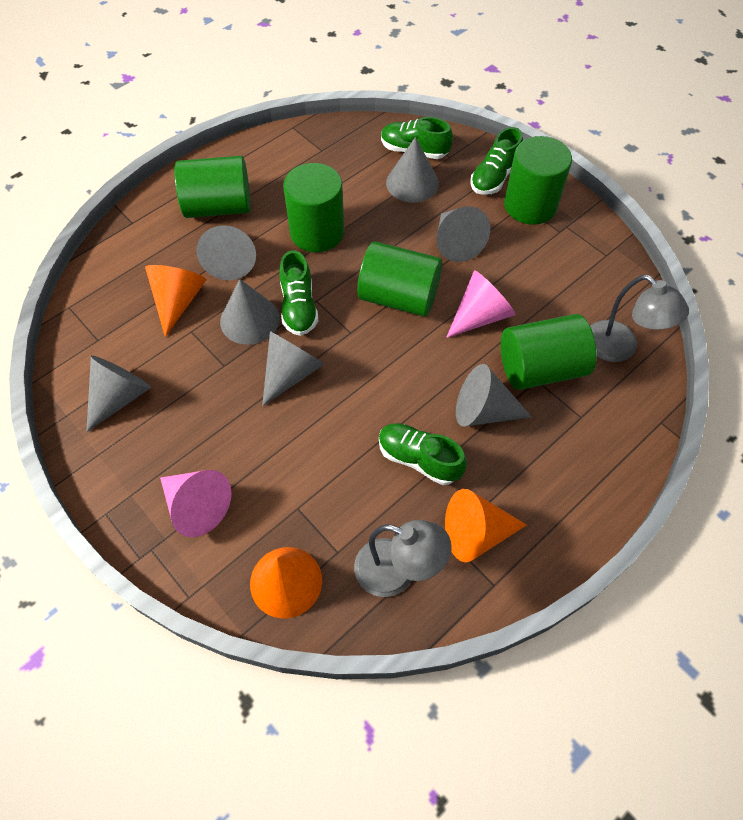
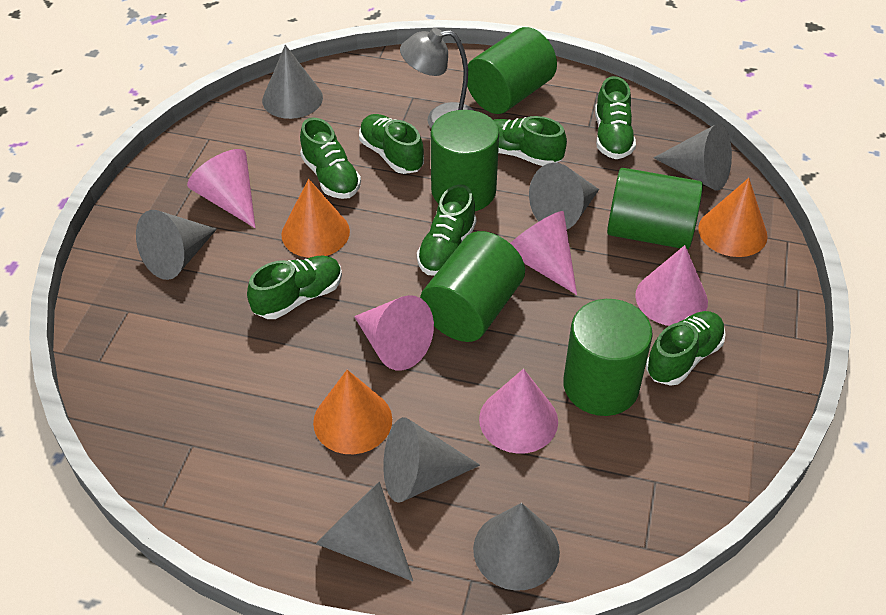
green shoe: 4 -> 7
grey lamp: 2 -> 1
pink cone: 2 -> 5

